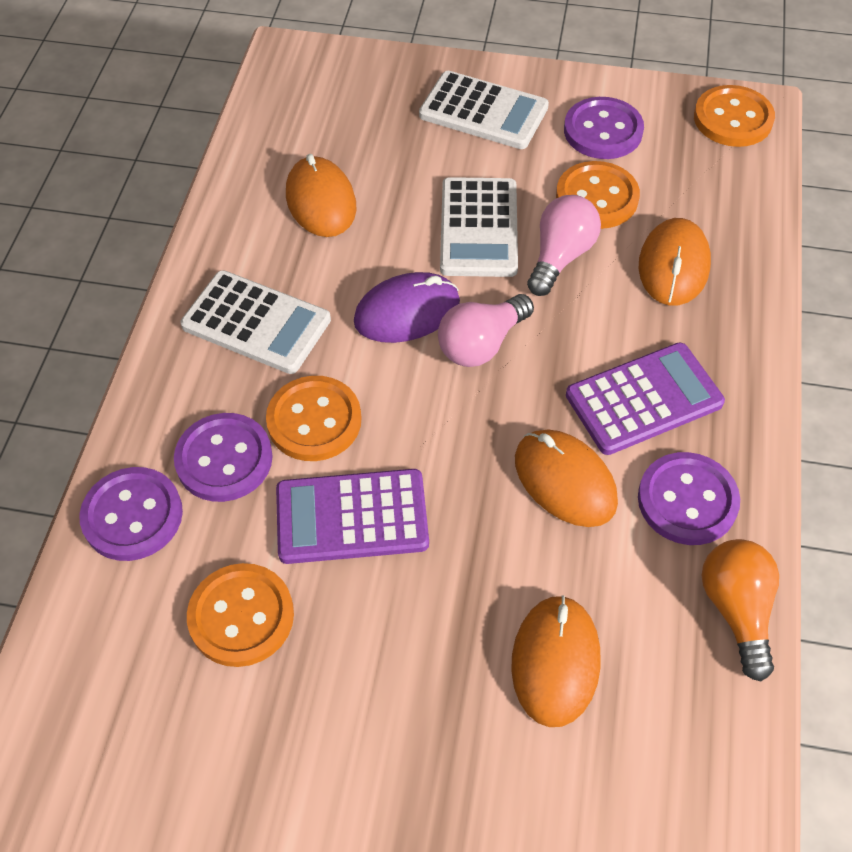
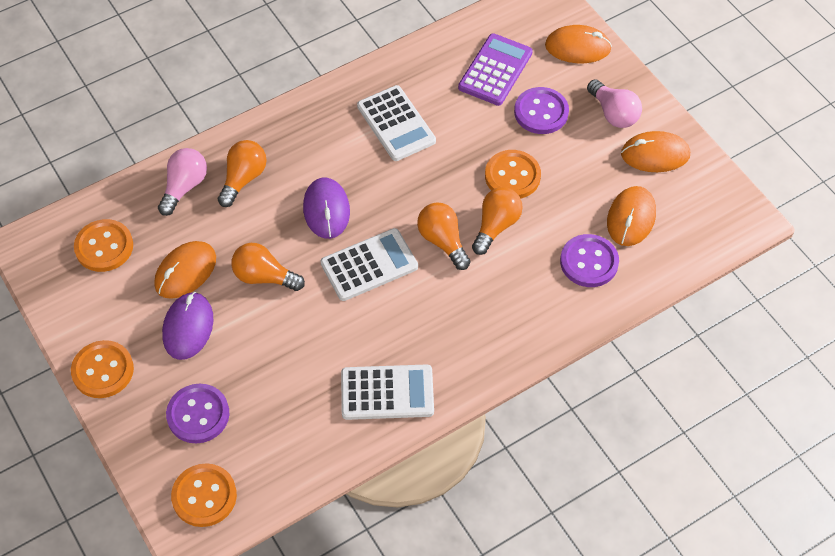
orange light bulb: 1 -> 4
purple button: 4 -> 3
purple calculator: 2 -> 1
purple mouse: 1 -> 2

